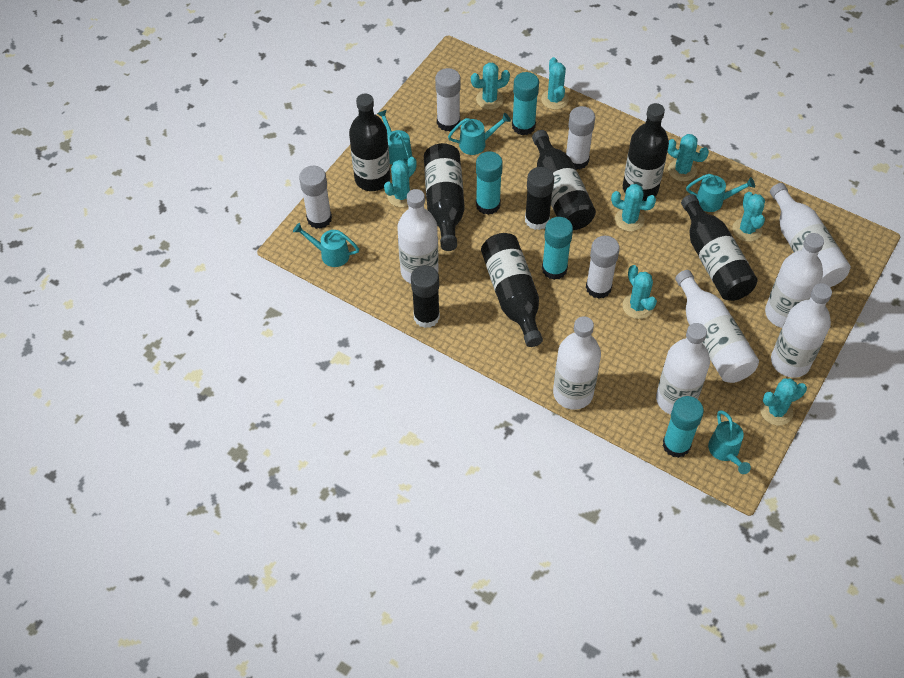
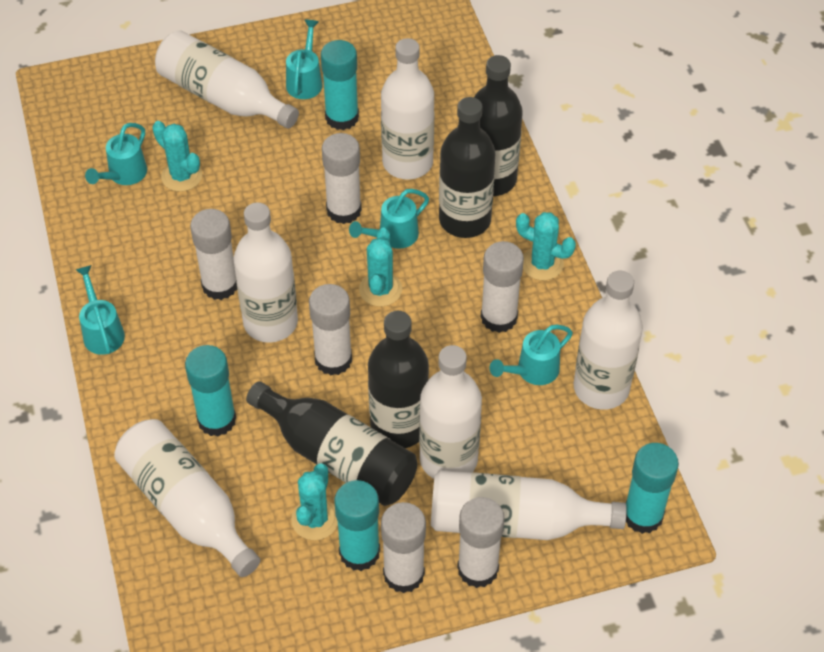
black bottle: 6 -> 4
black glue stick: 2 -> 0
turquoise cactus: 8 -> 4
white glue stick: 4 -> 6

